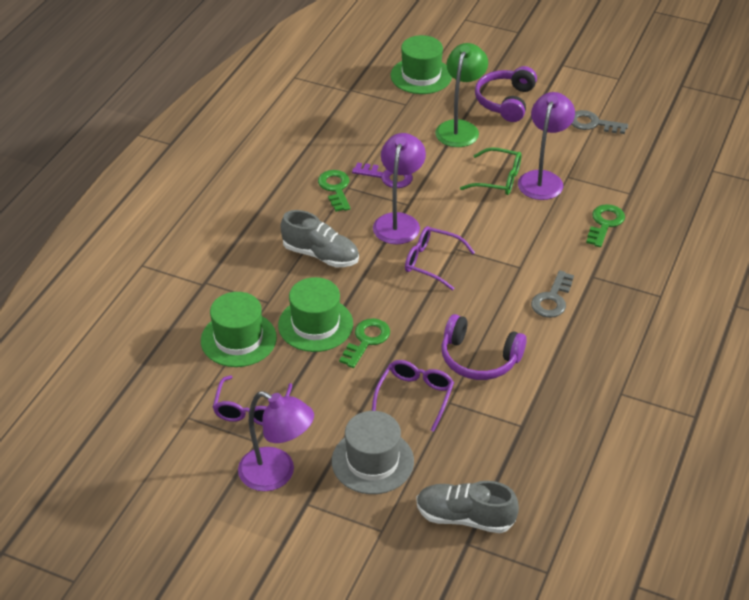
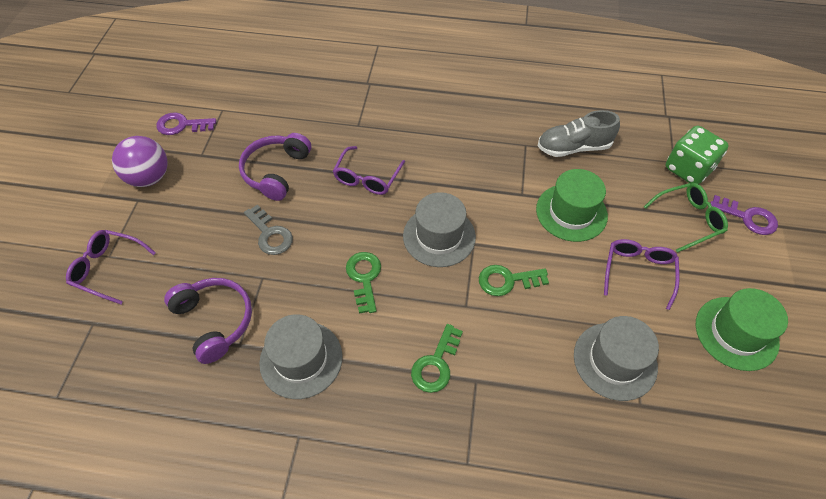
green dice: 0 -> 1
green hat: 3 -> 2
green lamp: 1 -> 0
grey hat: 1 -> 3
grey key: 2 -> 1
grey shoe: 2 -> 1
purple ball: 0 -> 1
purple key: 1 -> 2
purple lamp: 3 -> 0

